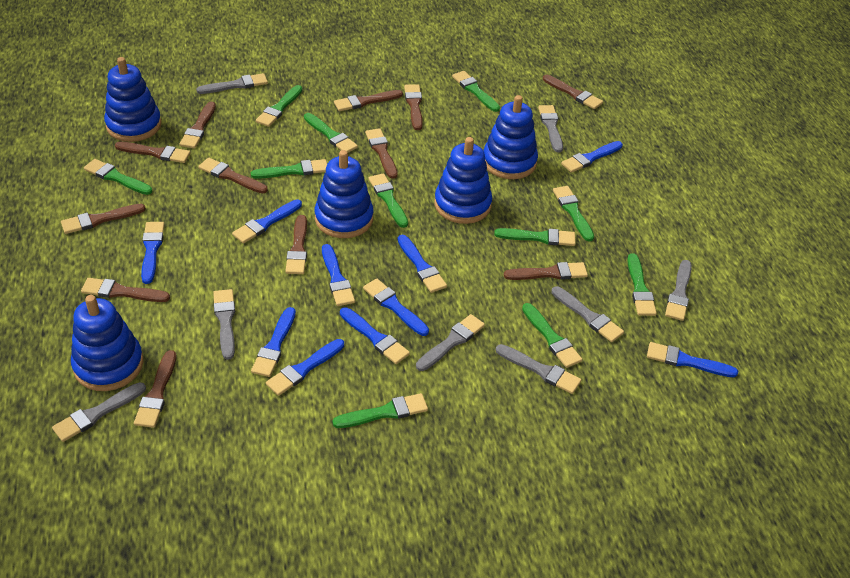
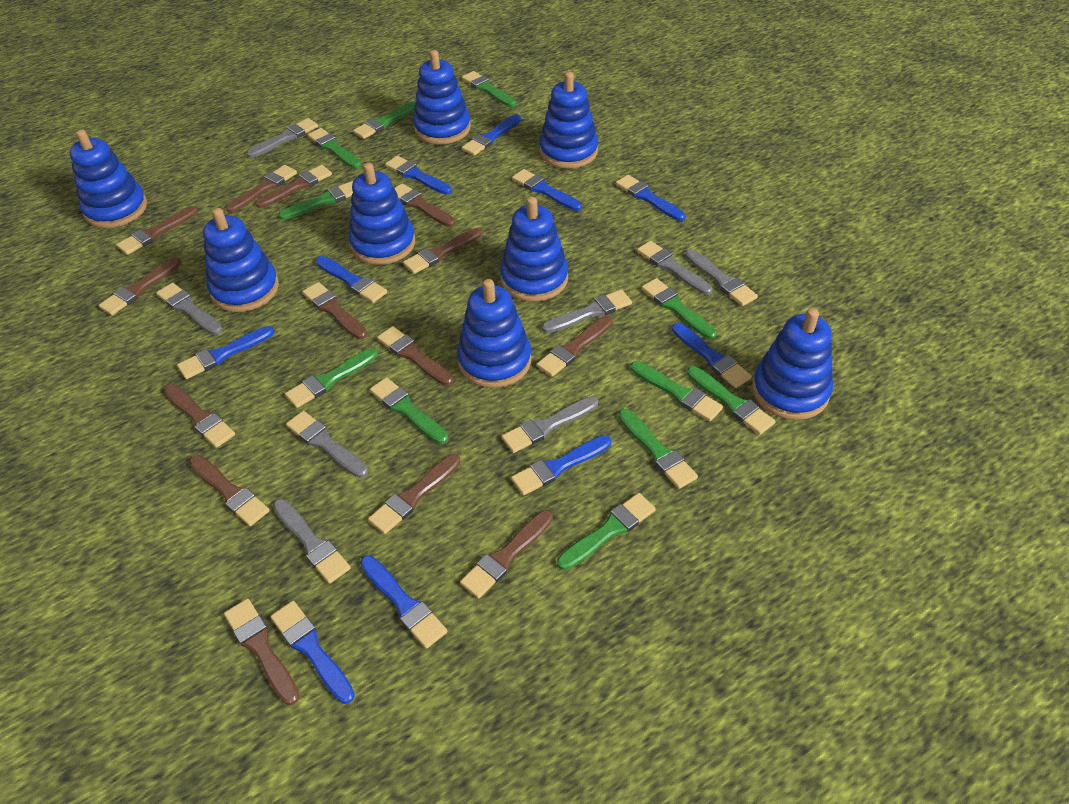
blue stacking toy: 5 -> 8
brown brush: 12 -> 14

